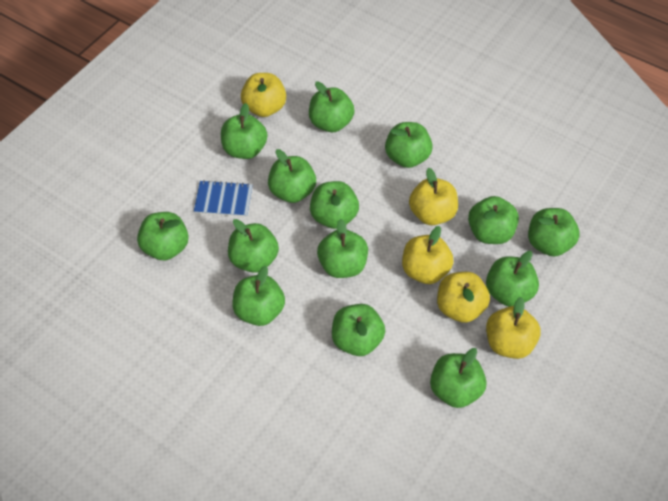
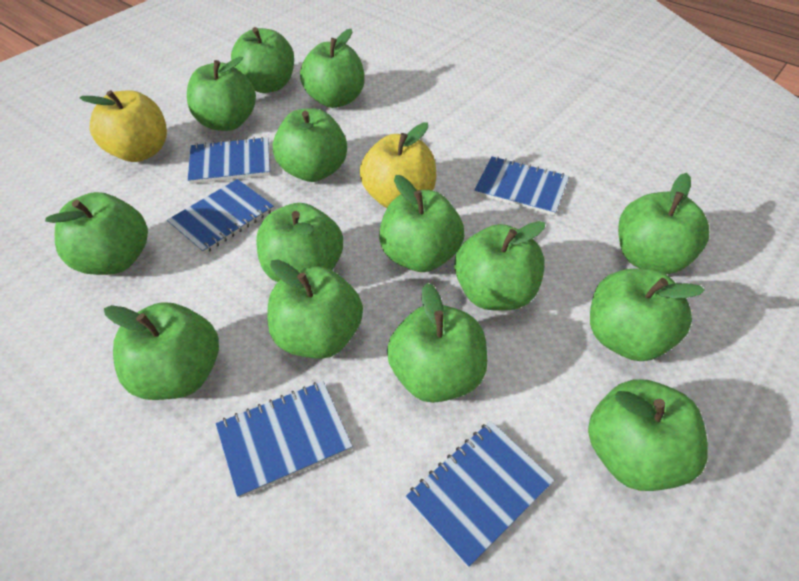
blue notebook: 1 -> 5
yellow apple: 5 -> 2

